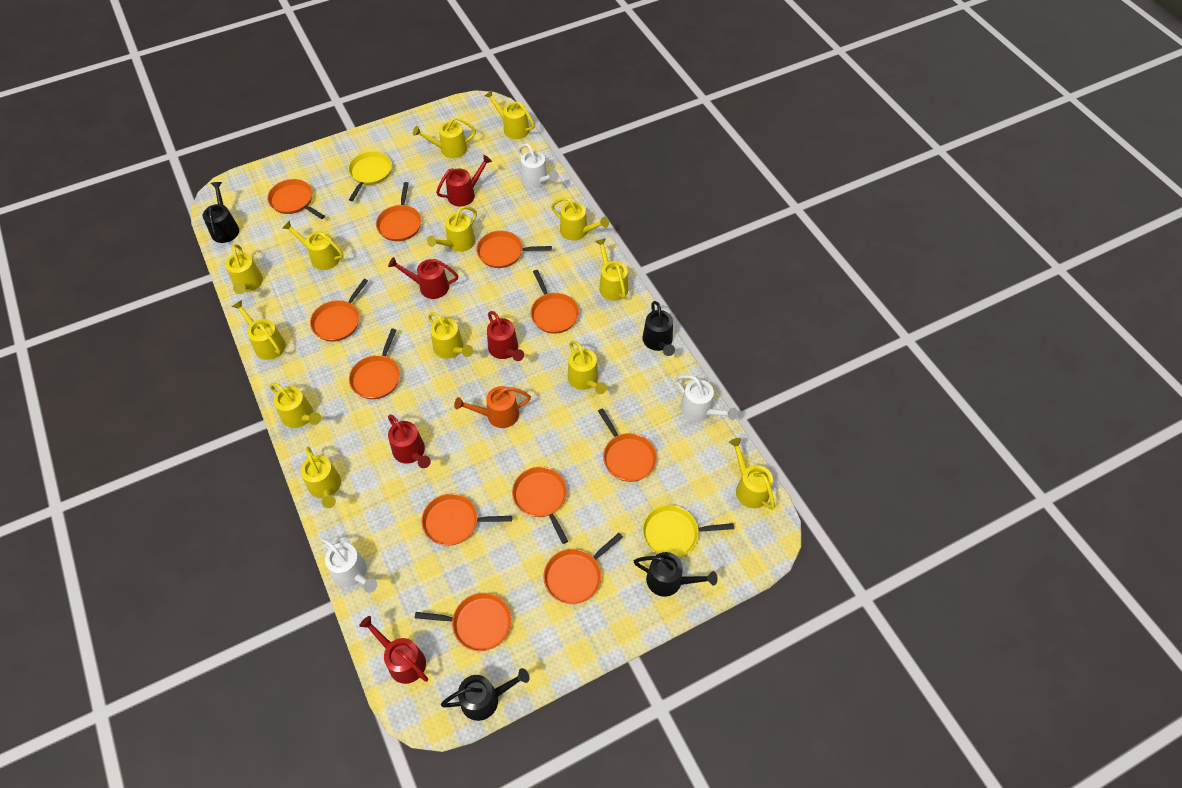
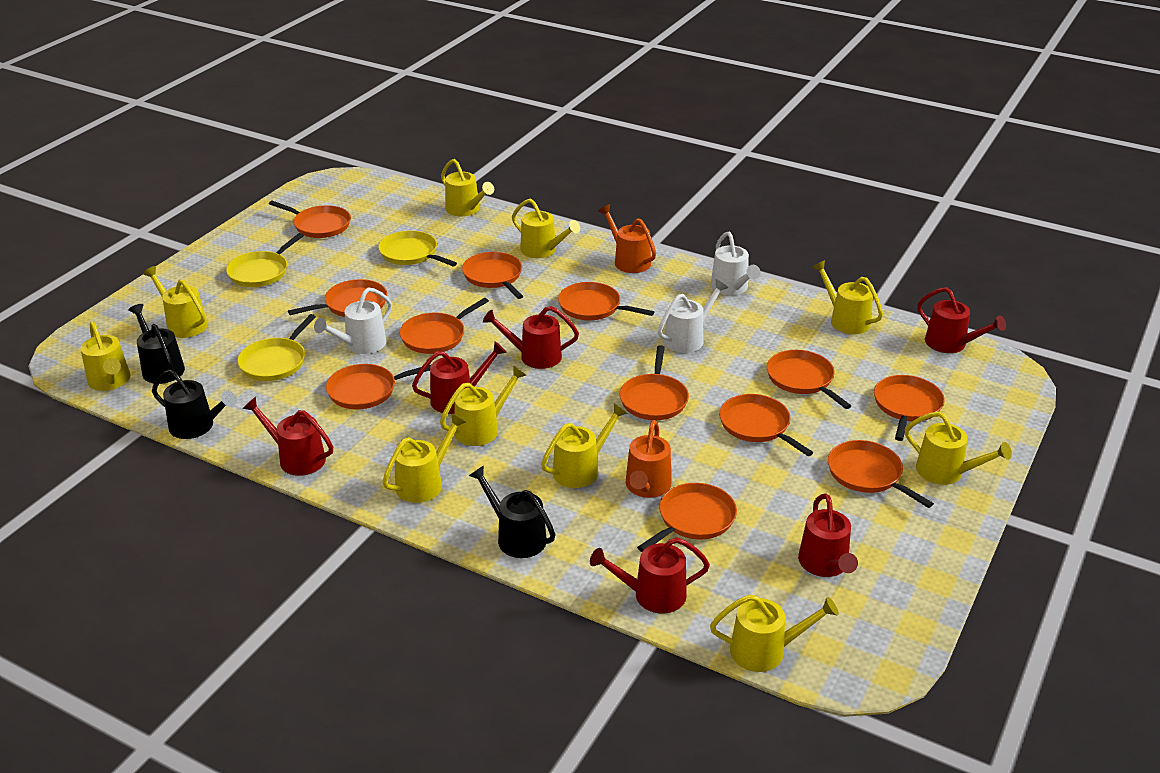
black watering can: 4 -> 3
orange pan: 11 -> 12
orange watering can: 1 -> 2
red watering can: 5 -> 6
yellow pan: 2 -> 3
yellow watering can: 13 -> 10

